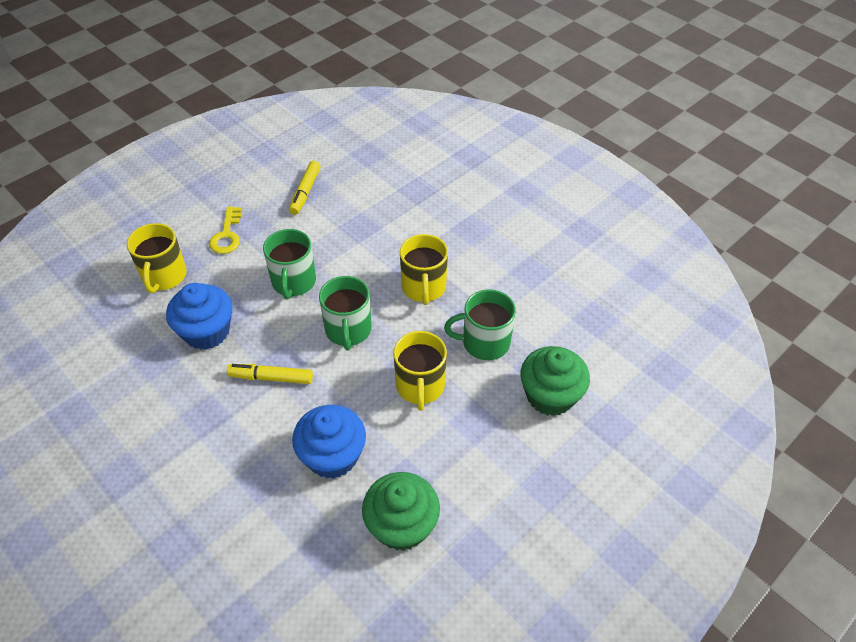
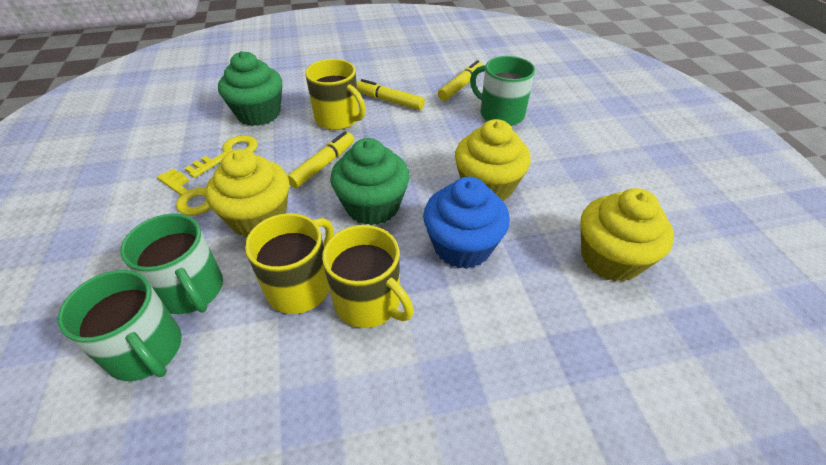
blue cupcake: 2 -> 1
yellow cupcake: 0 -> 3
yellow key: 1 -> 2
yellow marker: 2 -> 3

